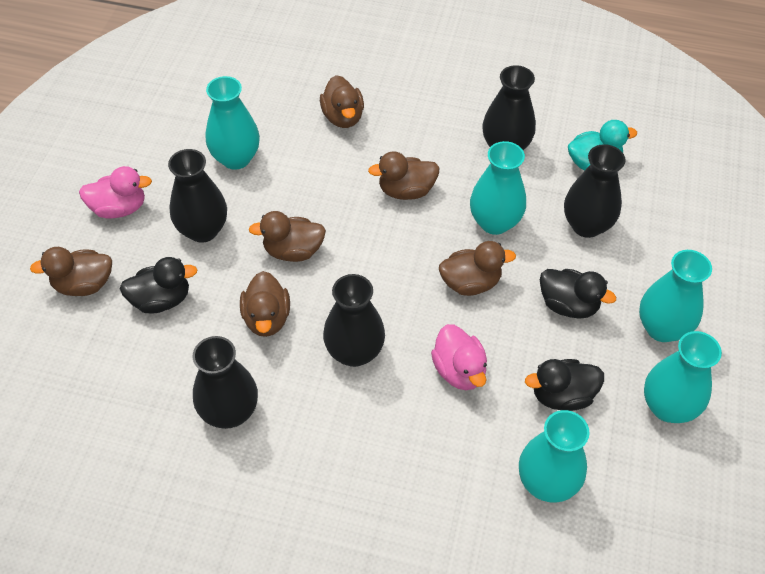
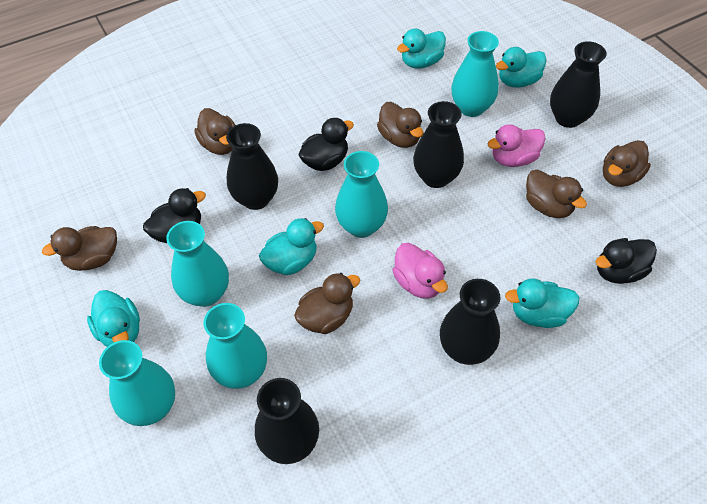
turquoise duck: 1 -> 5

